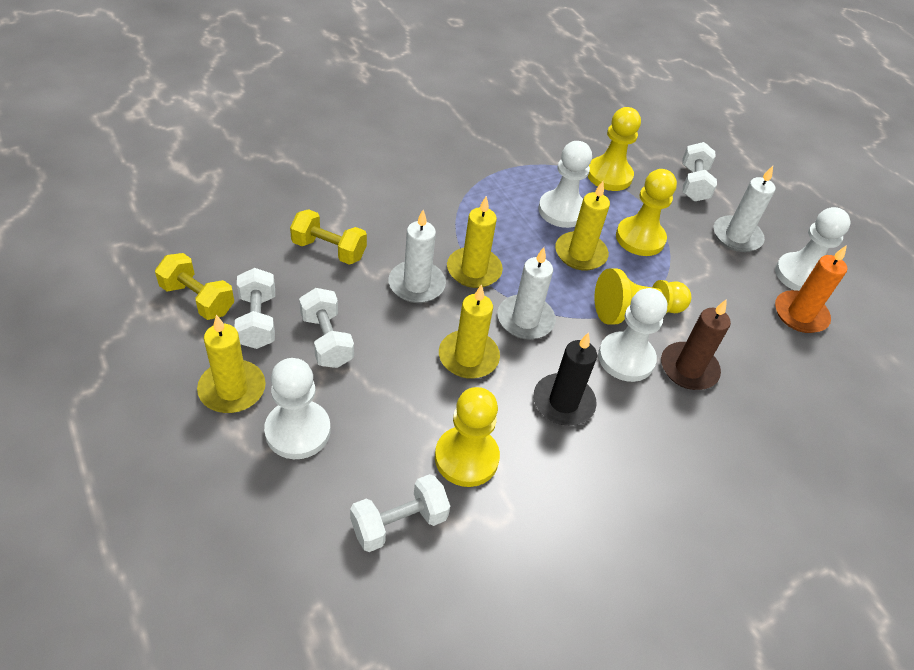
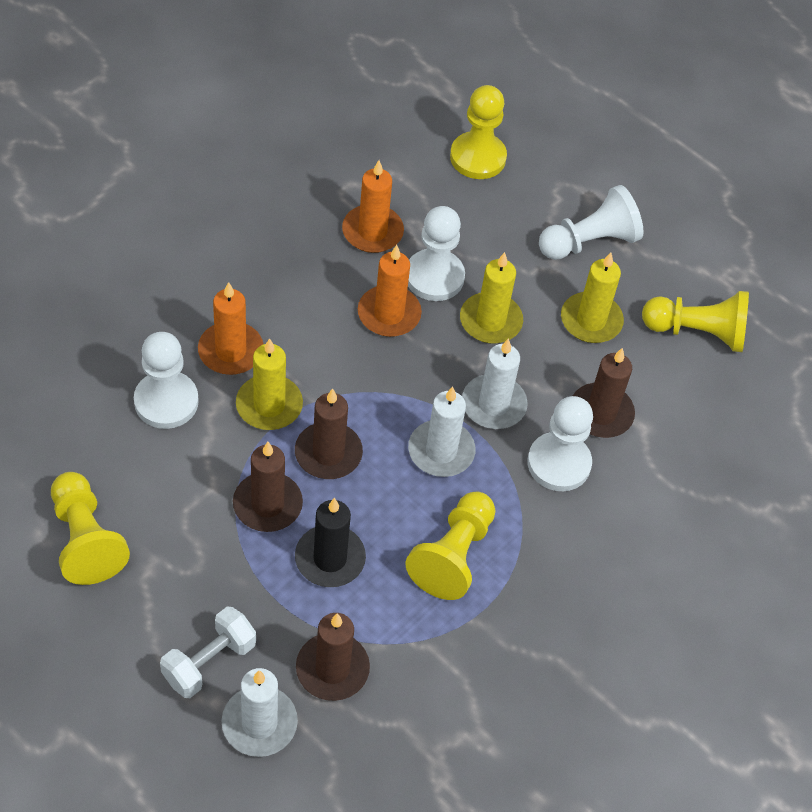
brown candle: 1 -> 4
orange candle: 1 -> 3
white dumbbell: 4 -> 1
yellow candle: 4 -> 3
yellow dumbbell: 2 -> 0

